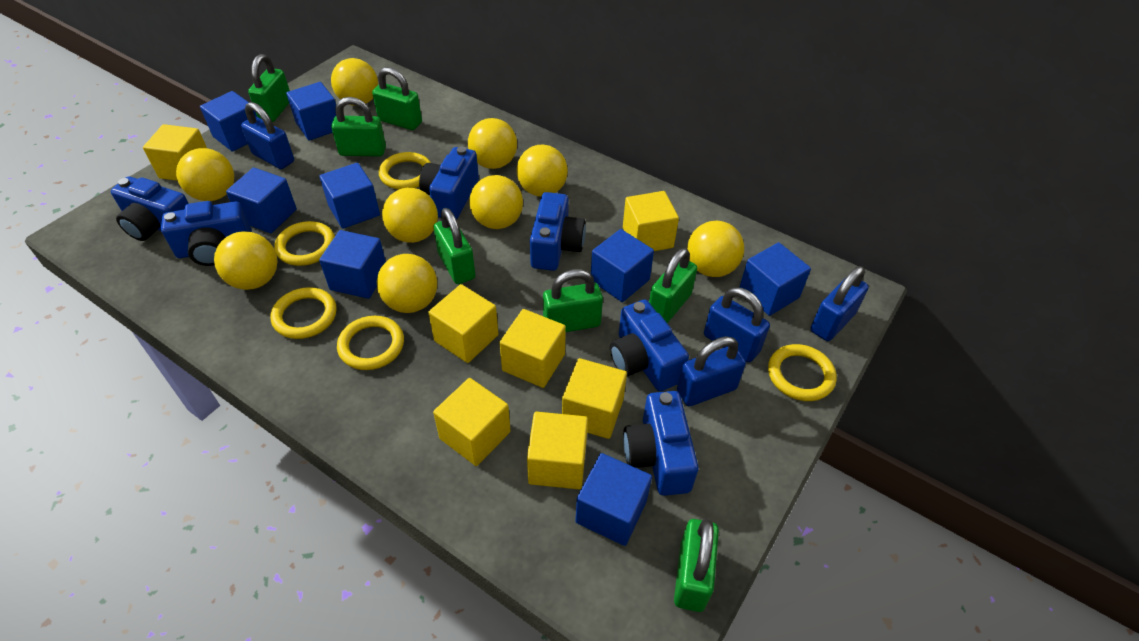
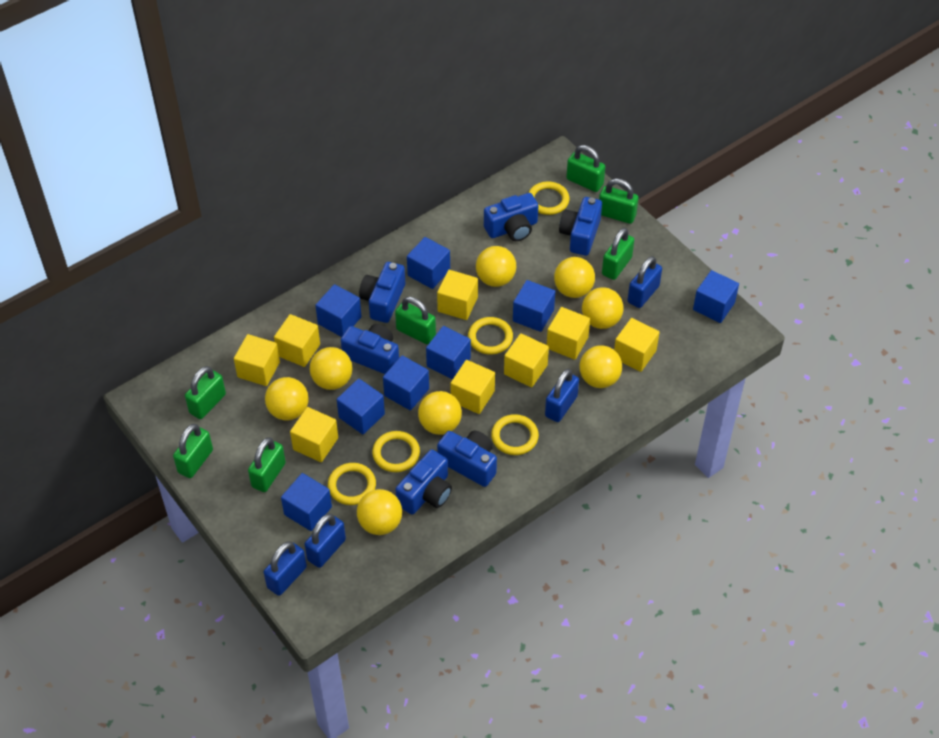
yellow ball: 9 -> 8
yellow cube: 7 -> 8

